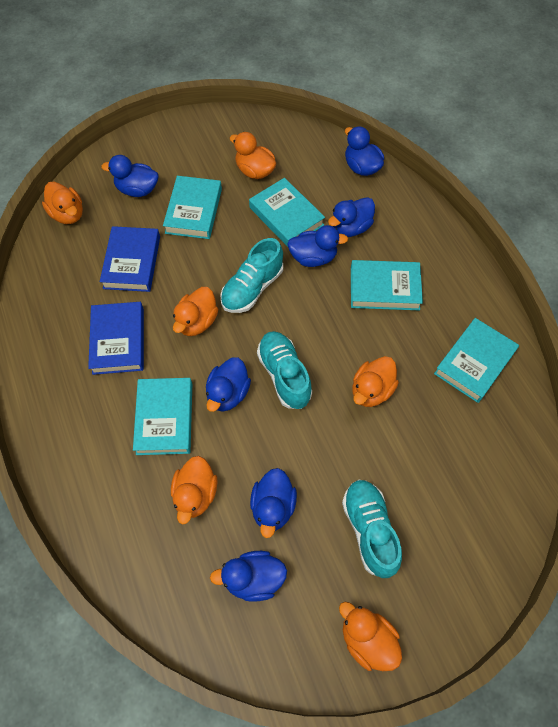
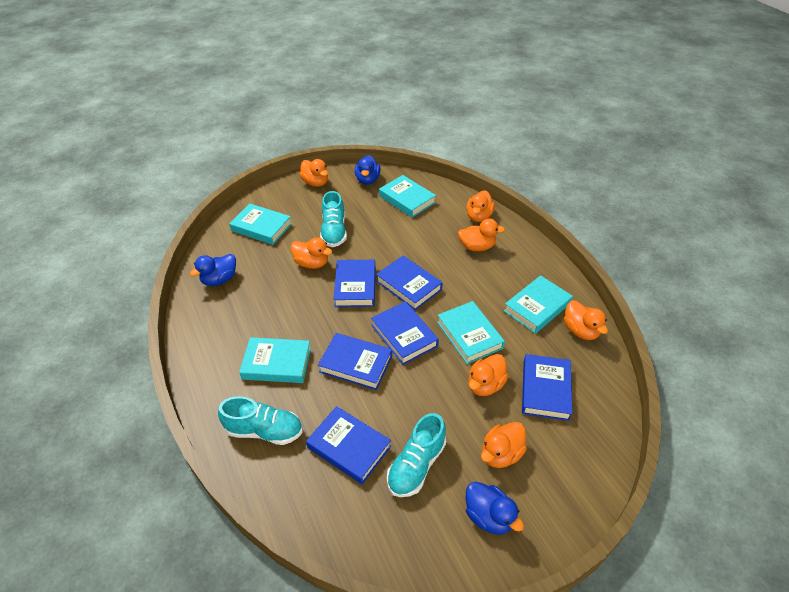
blue book: 2 -> 6
blue duck: 7 -> 3
orange duck: 6 -> 7

